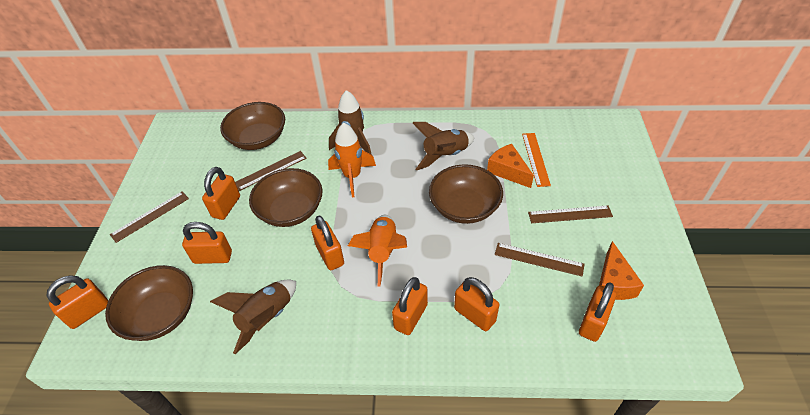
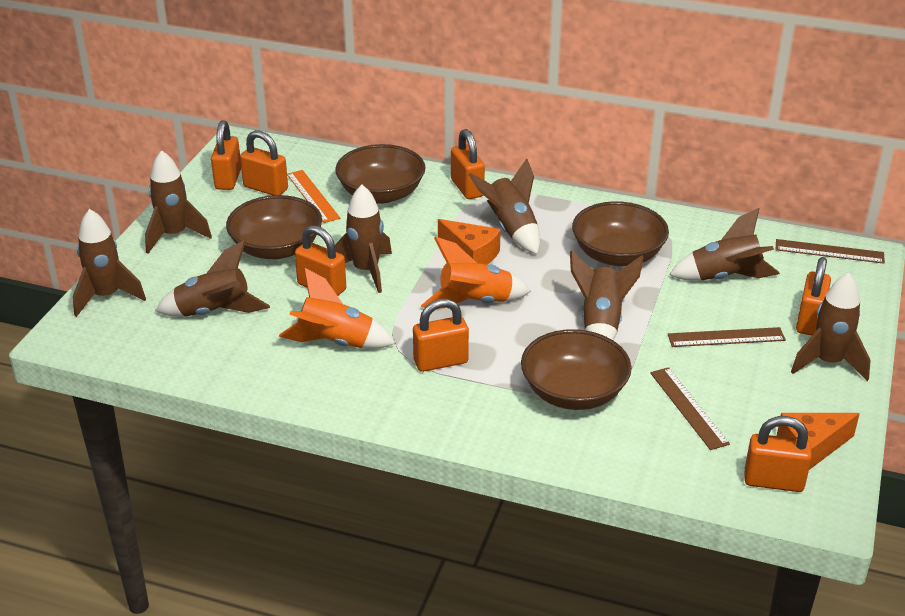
brown rocket: 3 -> 8
brown ruler: 4 -> 3

